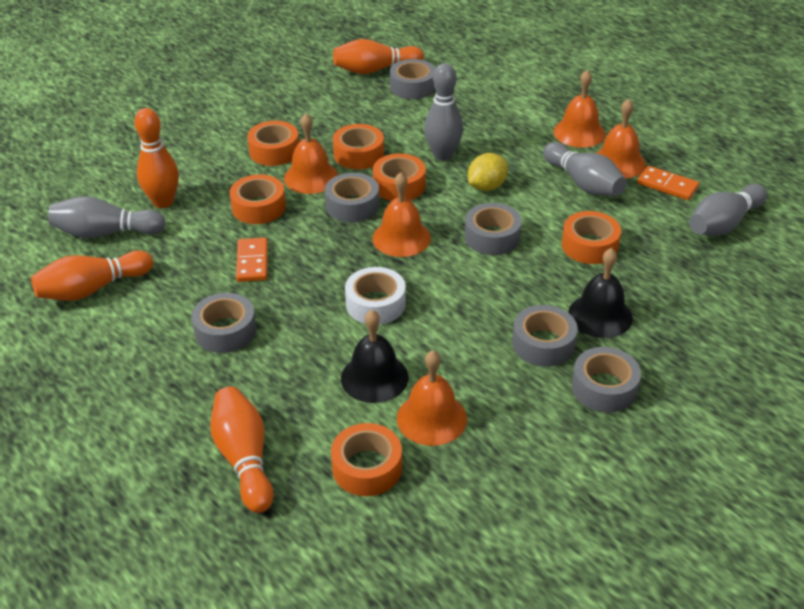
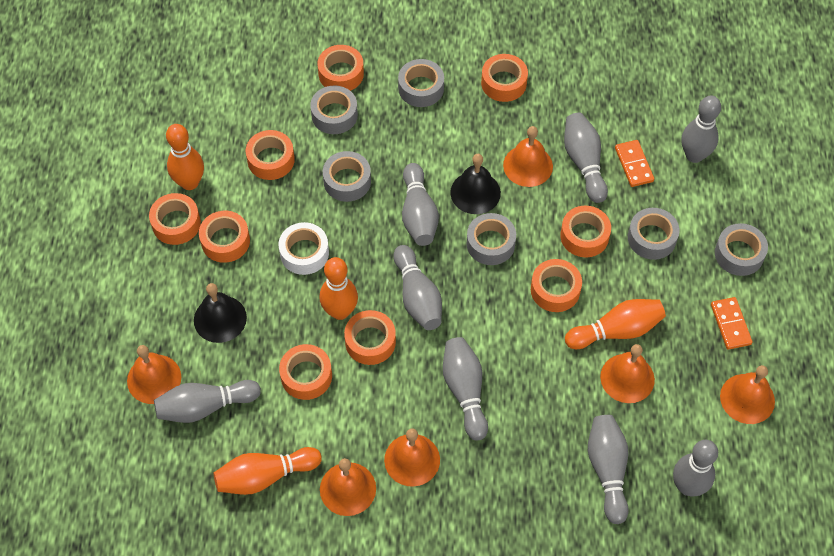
grey bowling pin: 4 -> 8
orange bell: 5 -> 6
orange tape: 6 -> 9
yellow lemon: 1 -> 0

